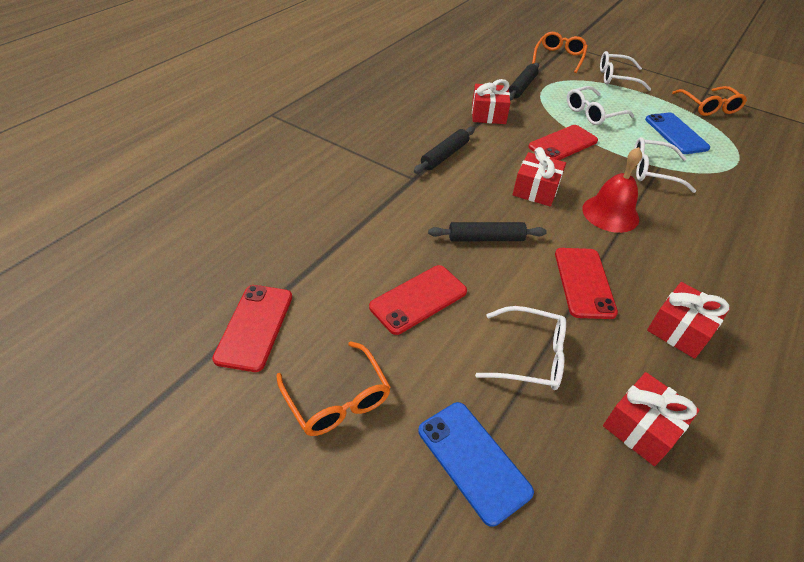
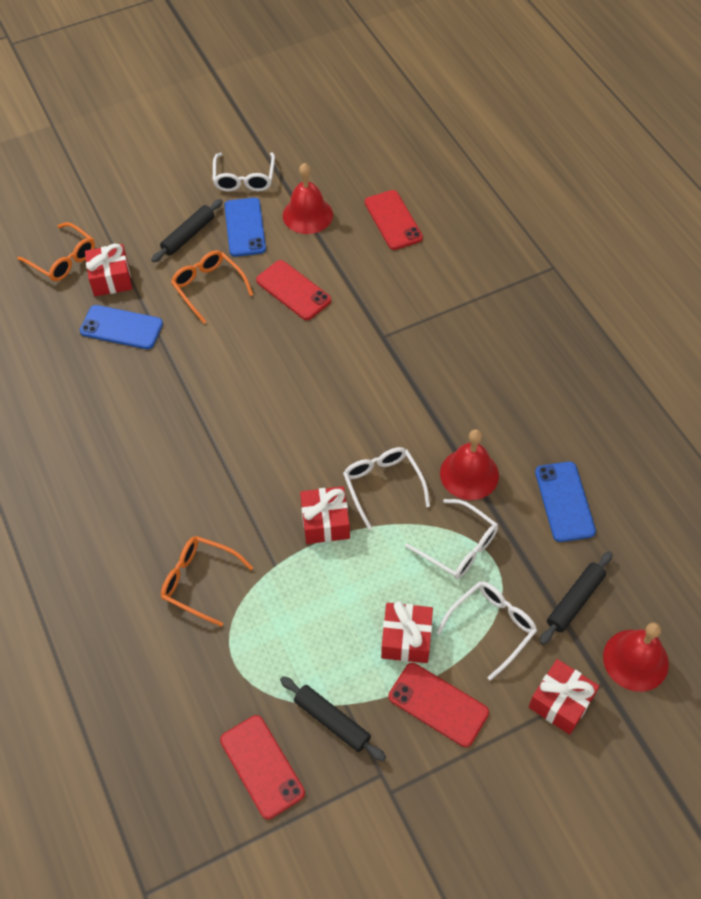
blue phone: 2 -> 3
red bell: 1 -> 3

